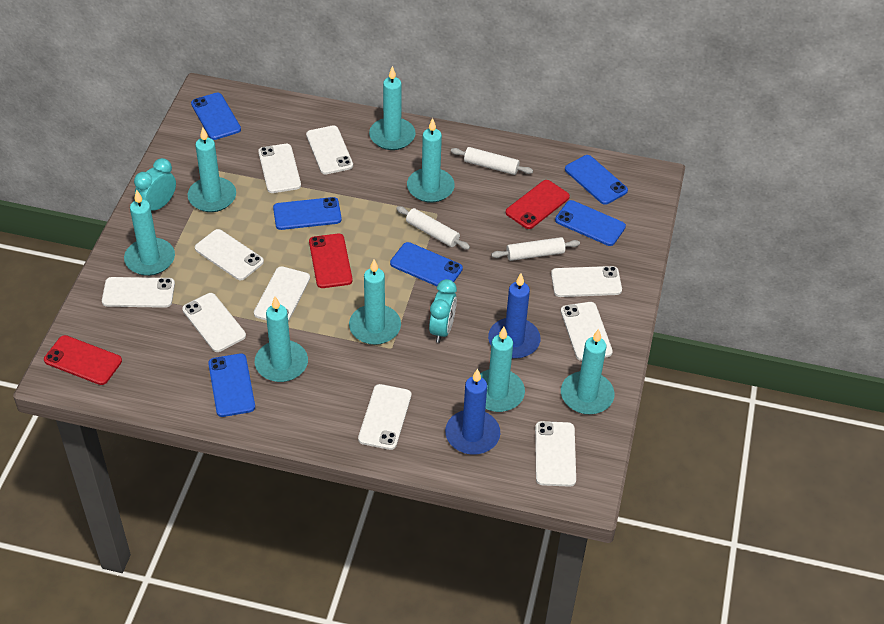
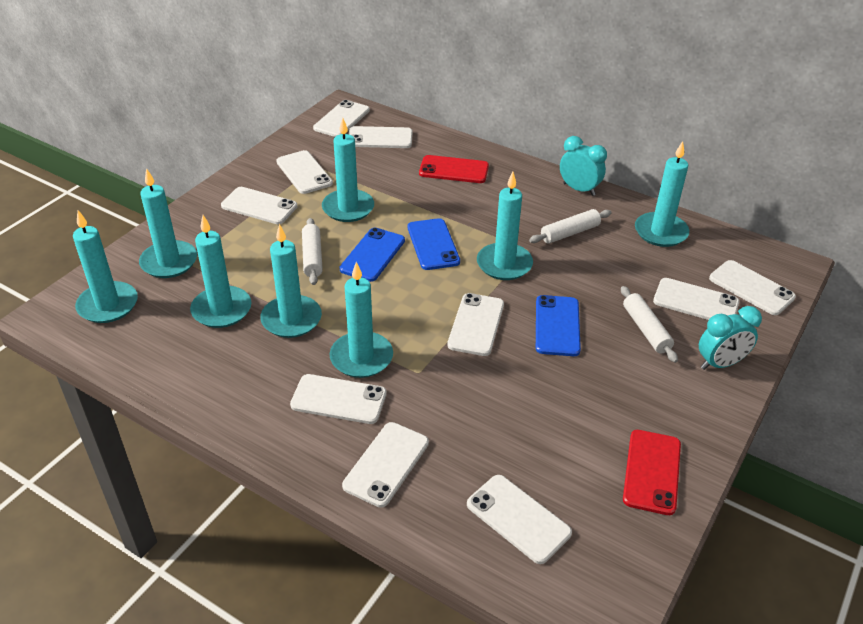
blue candle: 2 -> 0
blue phone: 6 -> 3
red phone: 3 -> 2

